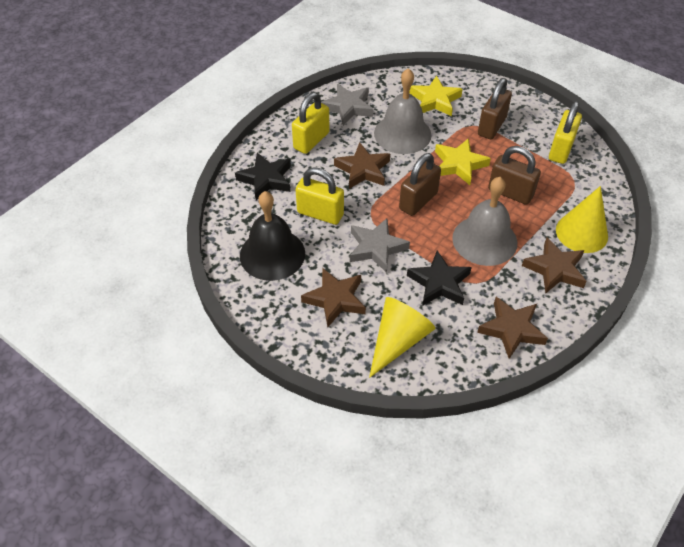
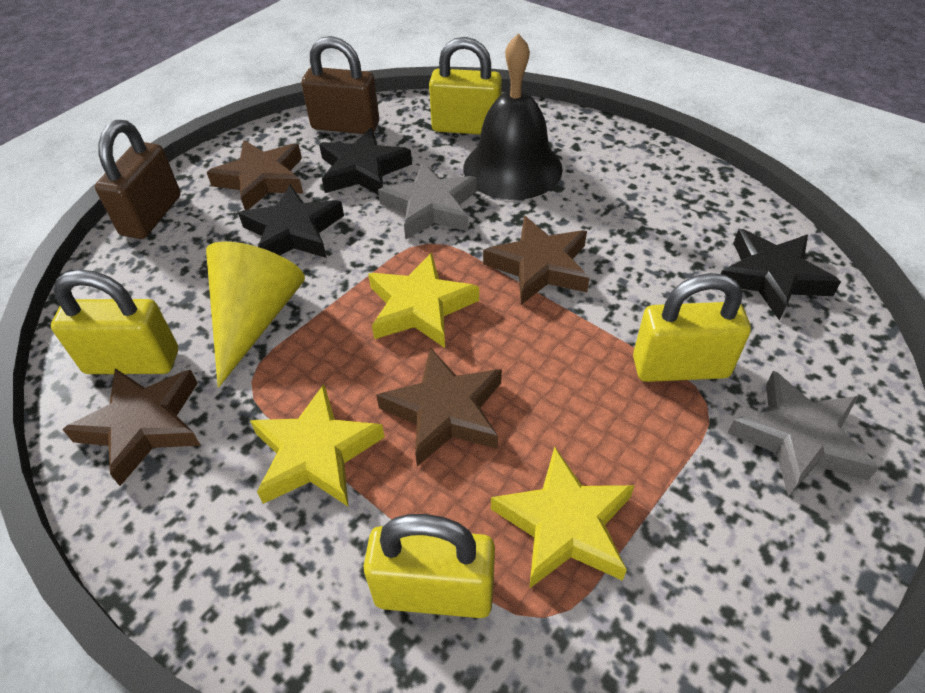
black star: 2 -> 3
brown padlock: 3 -> 2
grey bell: 2 -> 0
yellow cone: 2 -> 1
yellow padlock: 3 -> 4
yellow star: 2 -> 3

